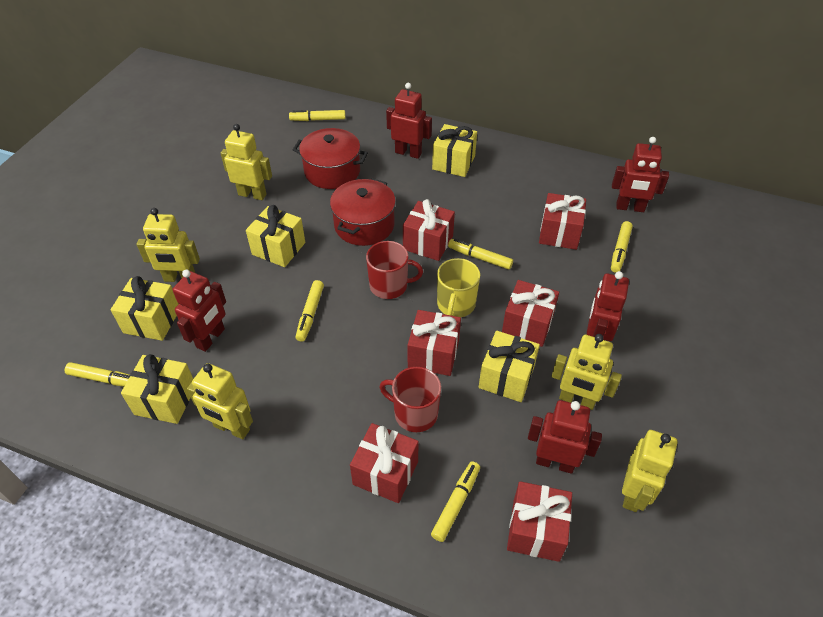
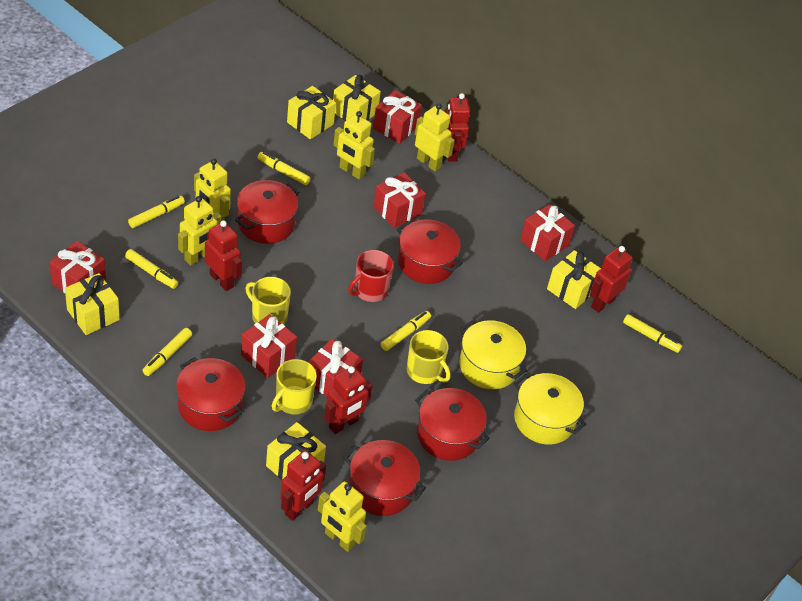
red mug: 2 -> 1
red pot: 2 -> 5
yellow mug: 1 -> 3
yellow pot: 0 -> 2

